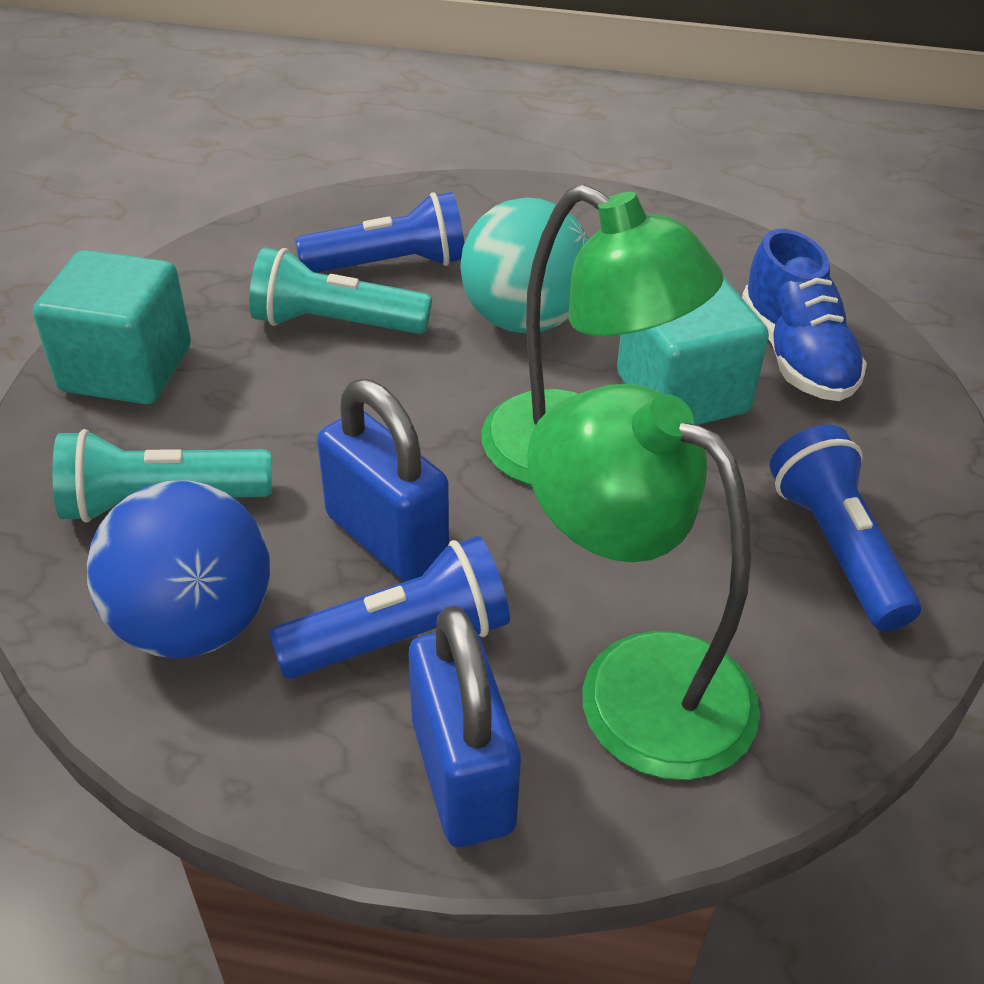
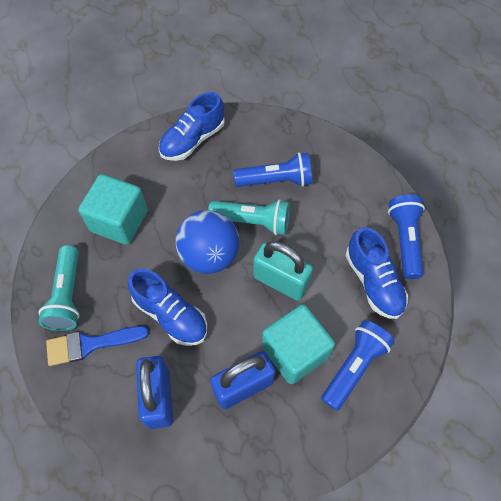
blue brush: 0 -> 1
blue shoe: 1 -> 3
green lamp: 2 -> 0
turquoise ball: 1 -> 0
turquoise padlock: 0 -> 1

